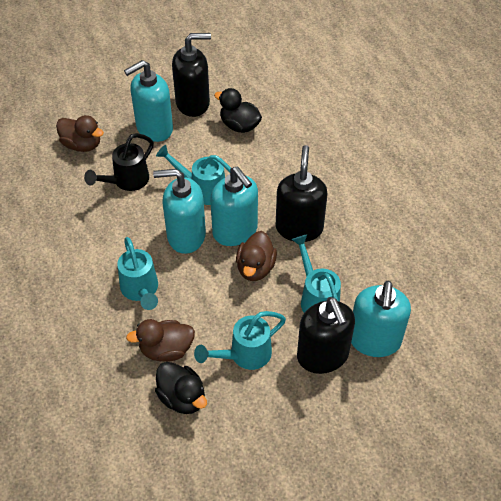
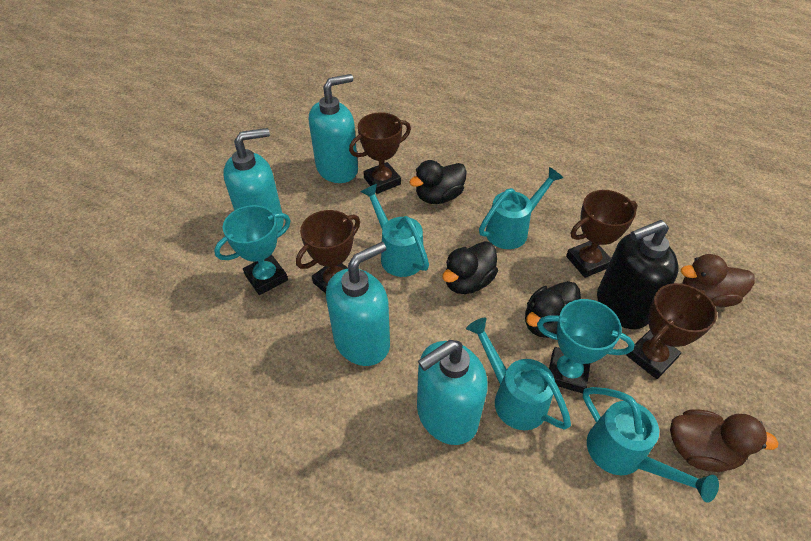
black duck: 2 -> 3
black soap dispenser: 3 -> 1
black watering can: 1 -> 0
brown duck: 3 -> 2
brown trophy: 0 -> 4
turquoise trophy: 0 -> 2

